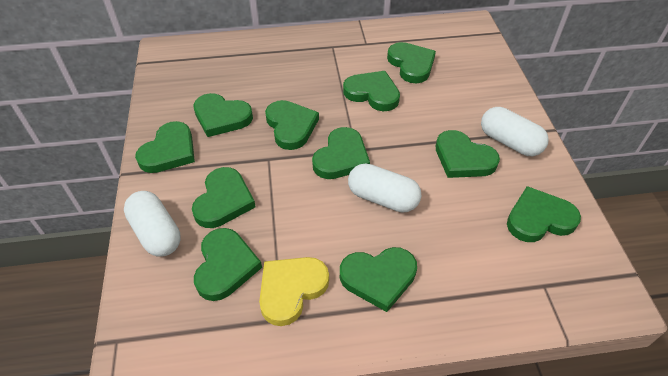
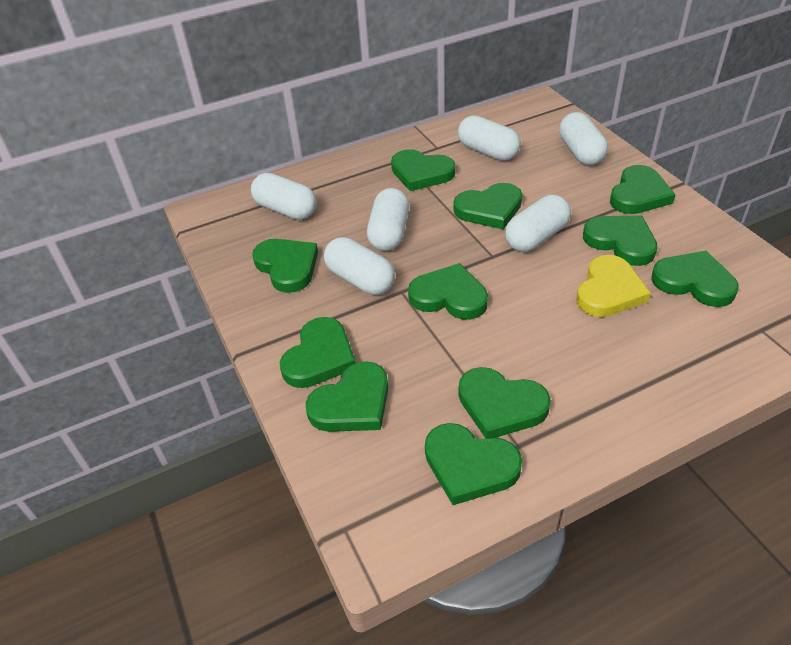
white capsule: 3 -> 6

